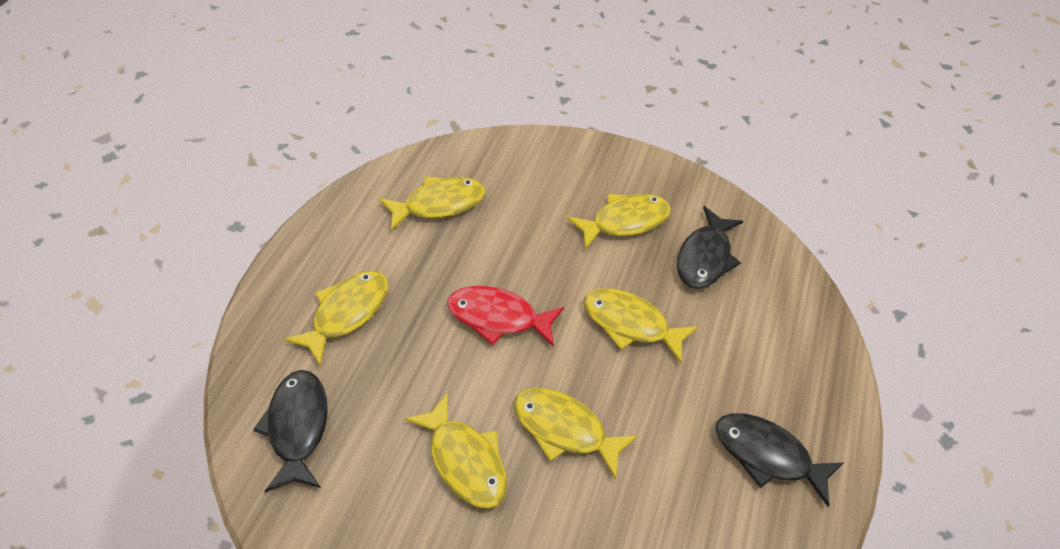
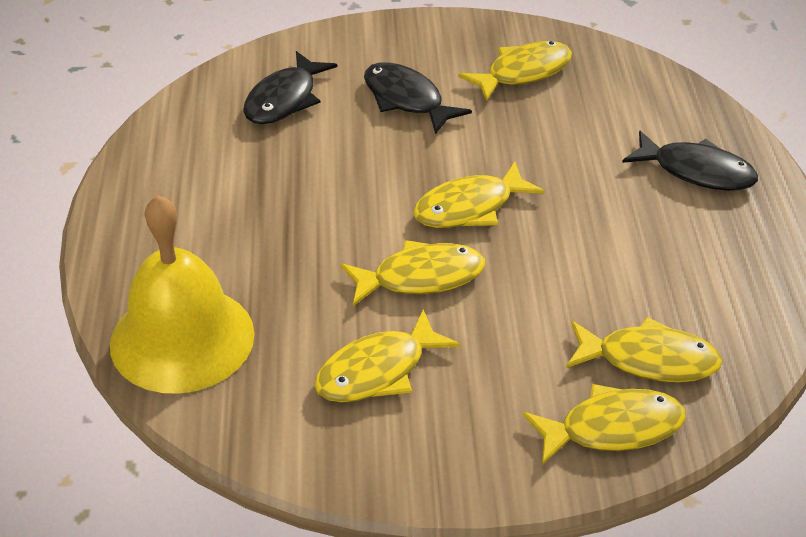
red fish: 1 -> 0
yellow bell: 0 -> 1

